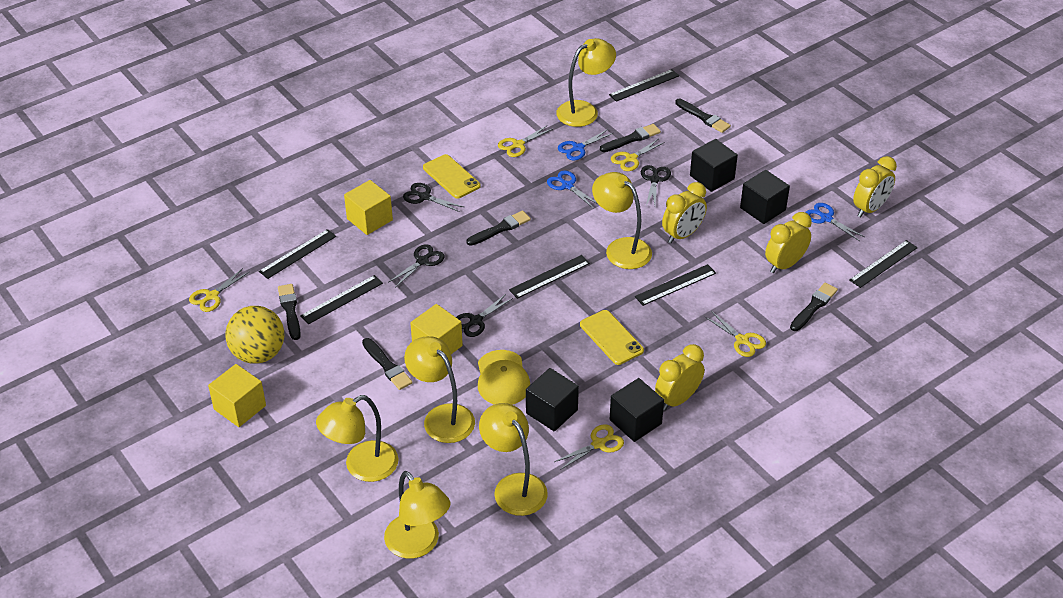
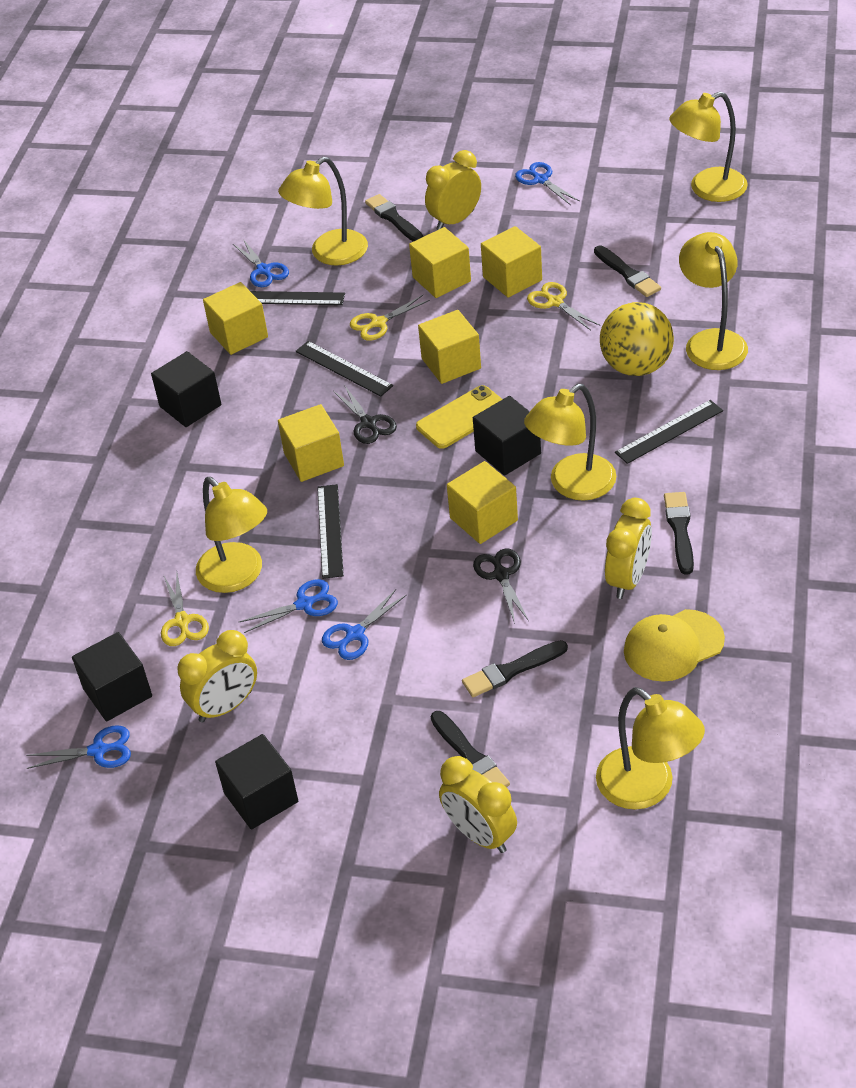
black brush: 6 -> 5
black ruler: 6 -> 4
black scissors: 4 -> 2
blue scissors: 3 -> 5
yellow cube: 3 -> 6
yellow phone: 2 -> 1
yellow scissors: 5 -> 3

